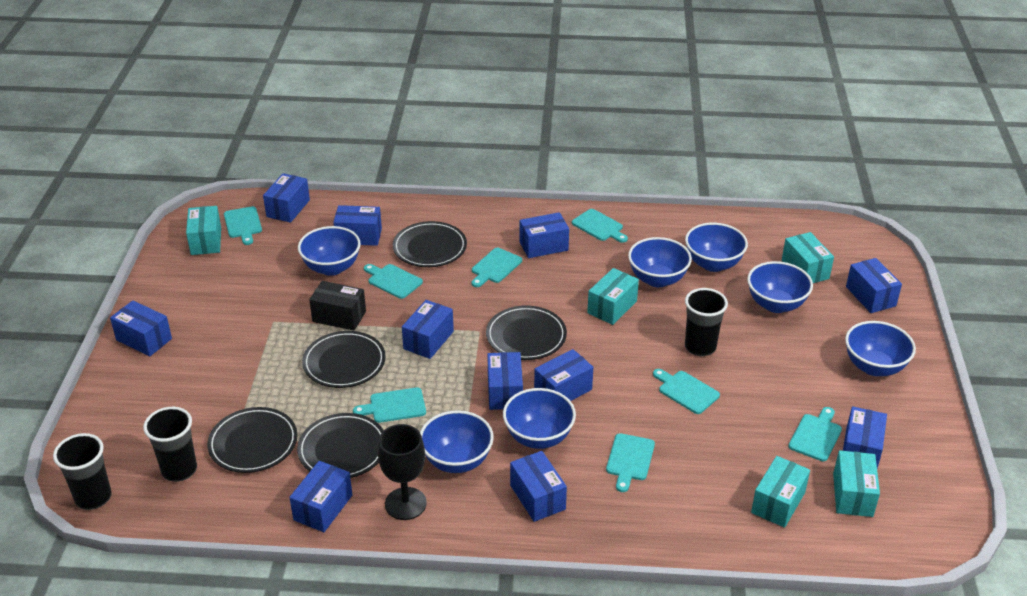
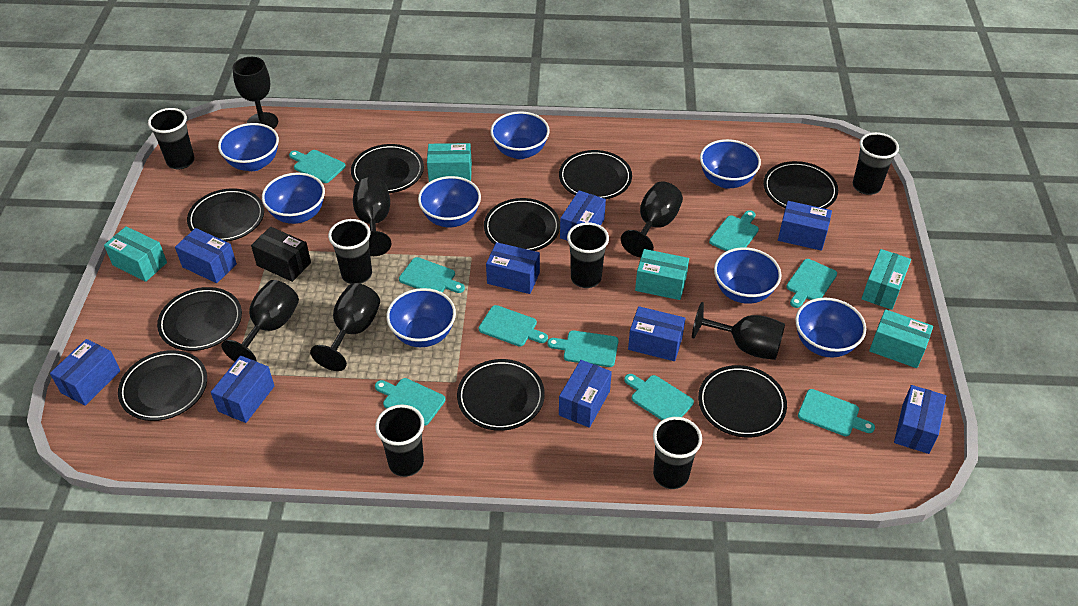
black cup: 3 -> 6
black goblet: 1 -> 6
black plate: 5 -> 9
blue bowl: 7 -> 8
blue box: 11 -> 9
turquoise cutting board: 8 -> 9

